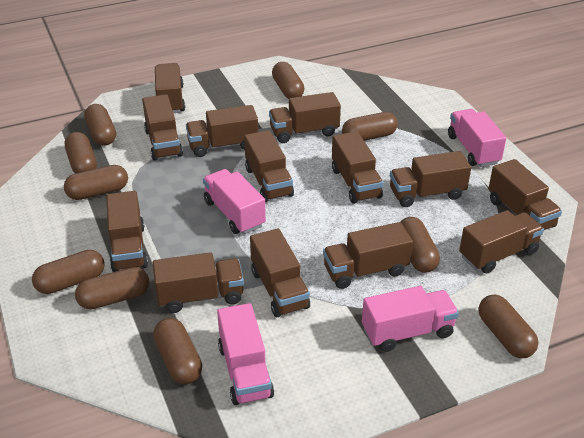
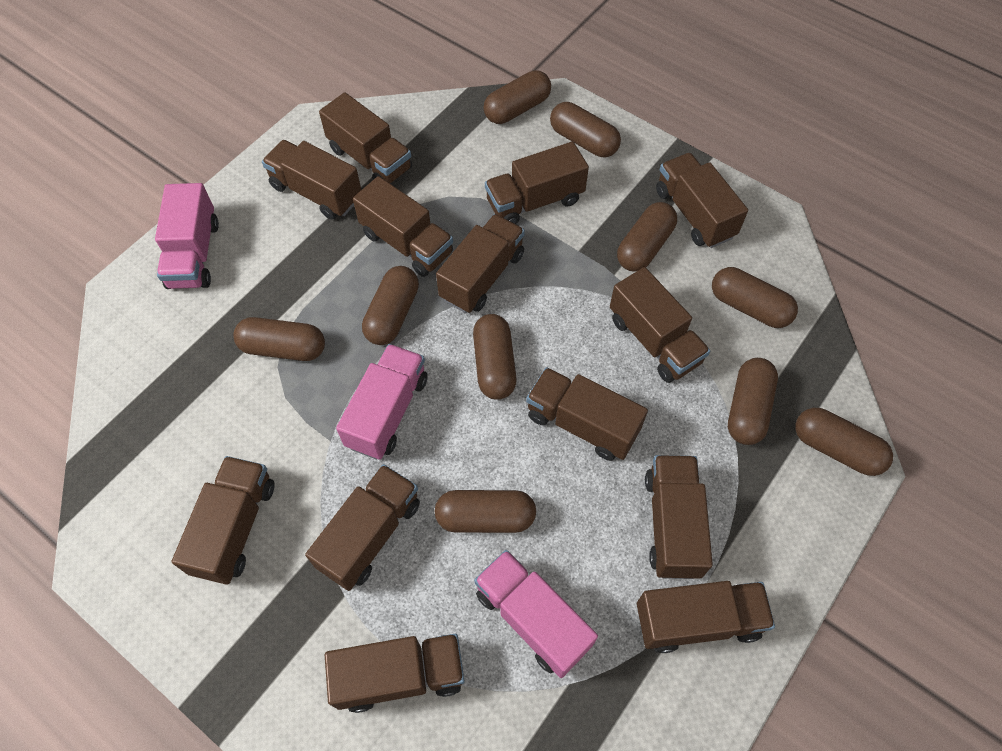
pink truck: 4 -> 3

